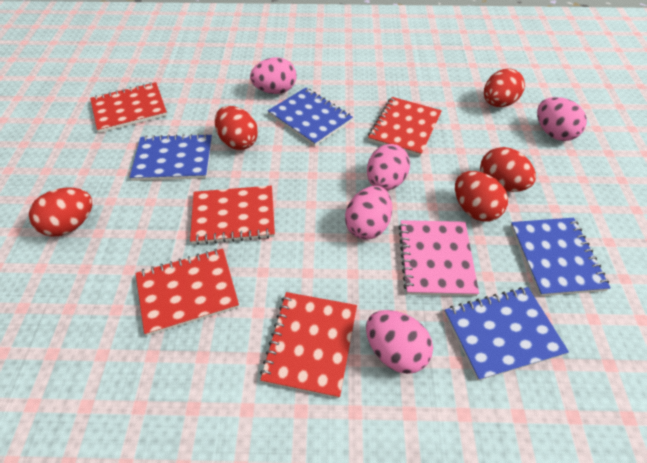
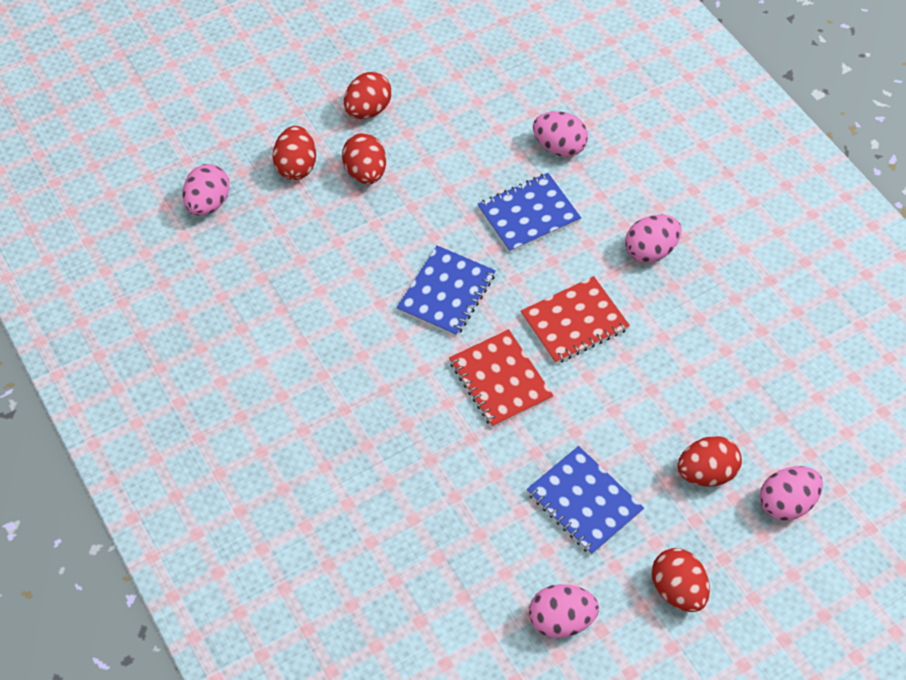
blue notebook: 4 -> 3
pink notebook: 1 -> 0
red notebook: 5 -> 2

